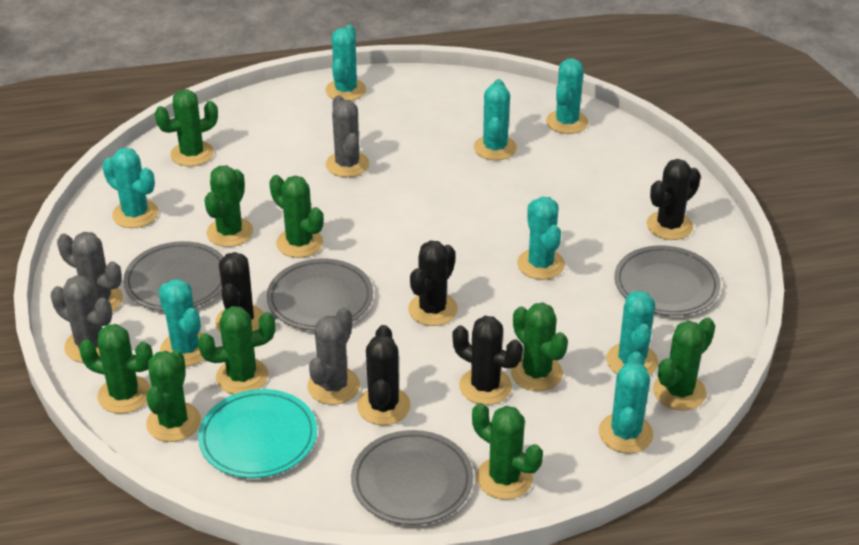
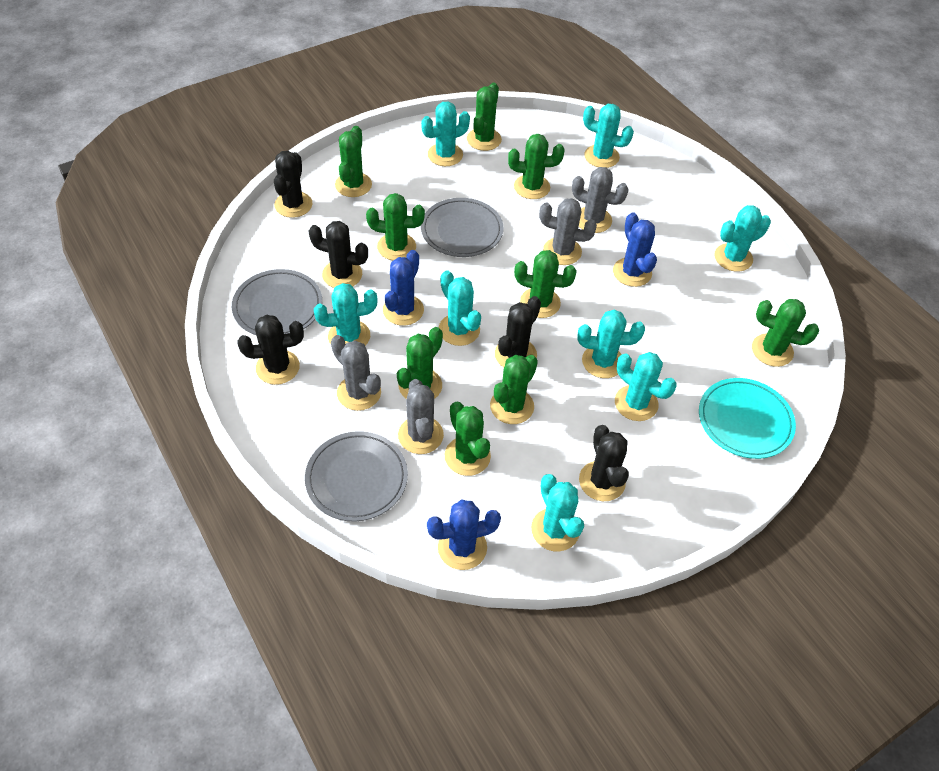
blue cactus: 0 -> 3
grey plate: 4 -> 3

